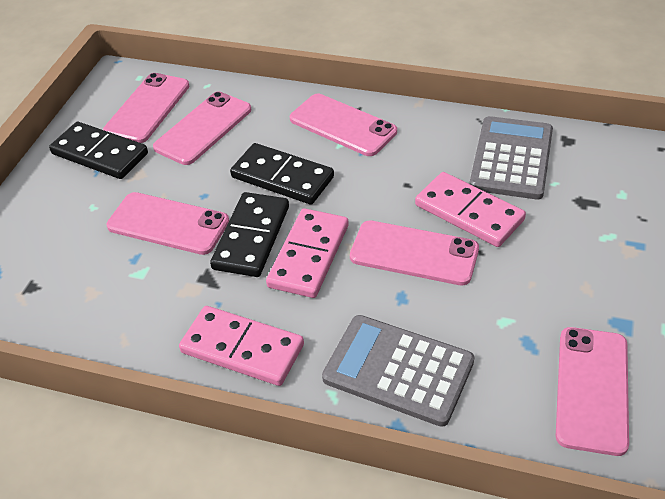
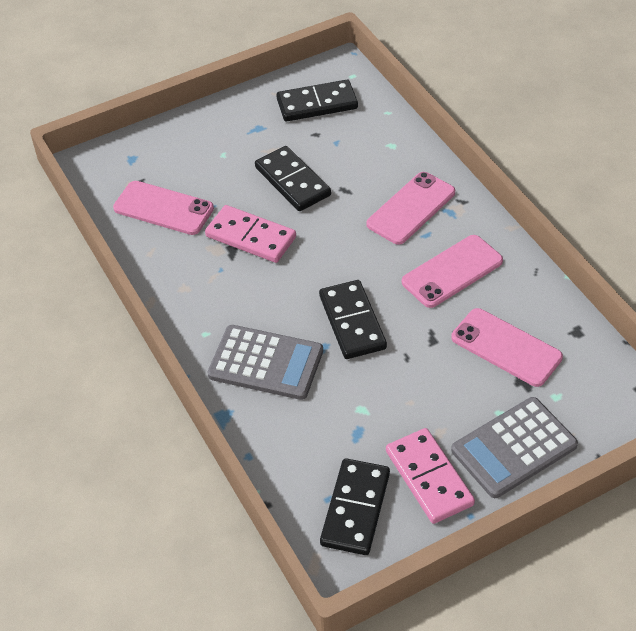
black domino: 3 -> 4
pink domino: 3 -> 2
pink phone: 6 -> 4

